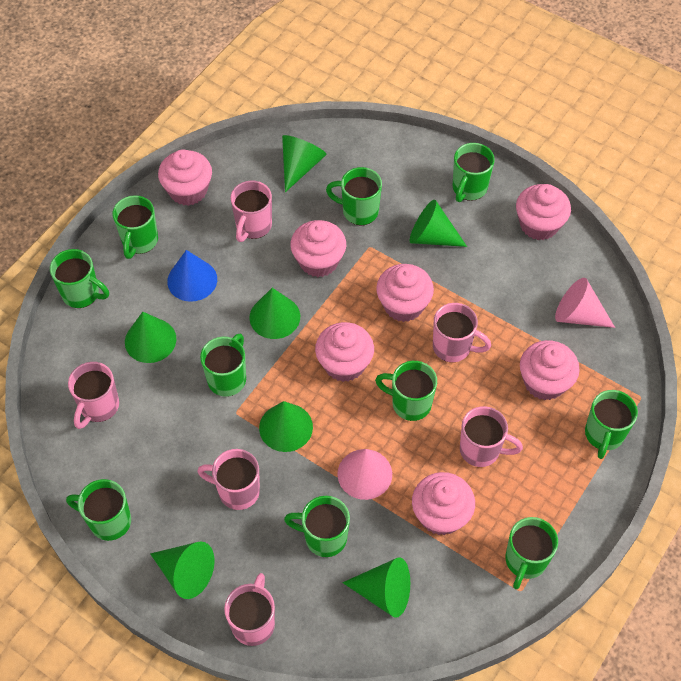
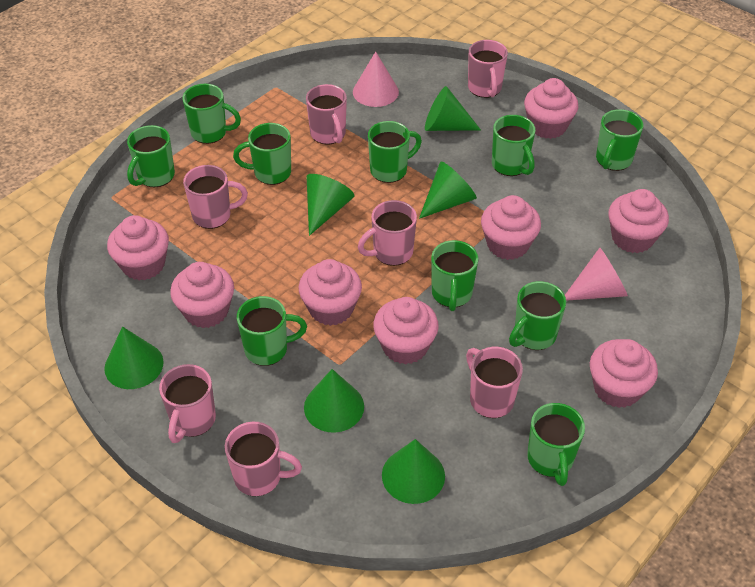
blue cone: 1 -> 0
green cone: 7 -> 6
pink cupcake: 7 -> 8
pink mug: 6 -> 7

